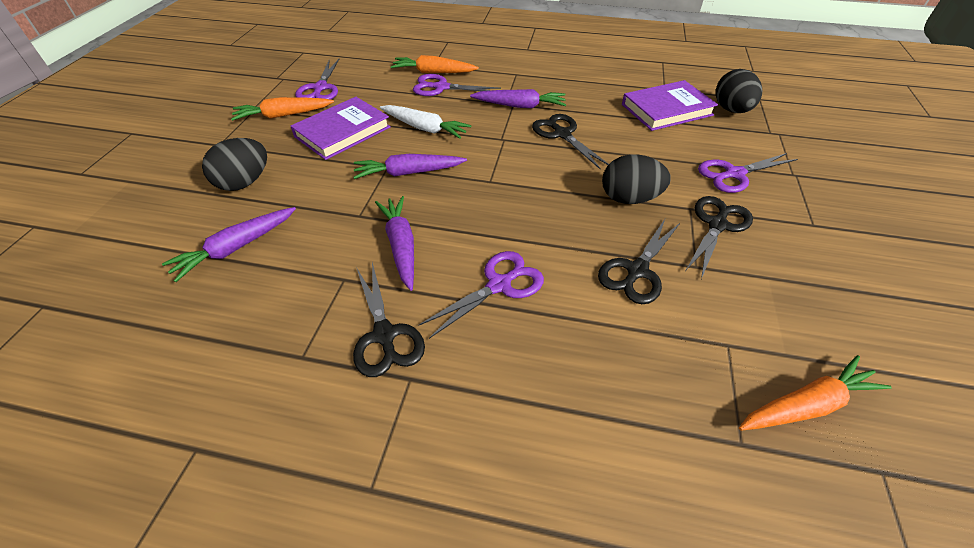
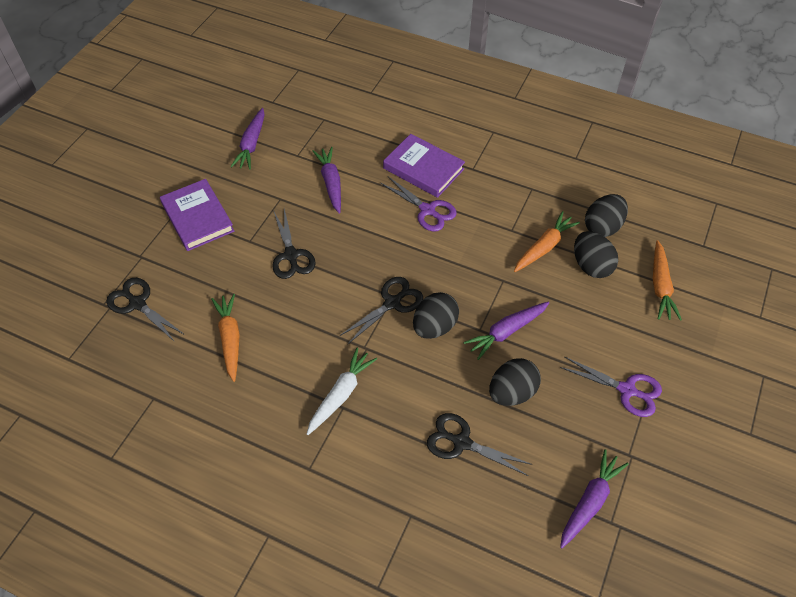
black egg: 3 -> 4
purple scissors: 4 -> 2

